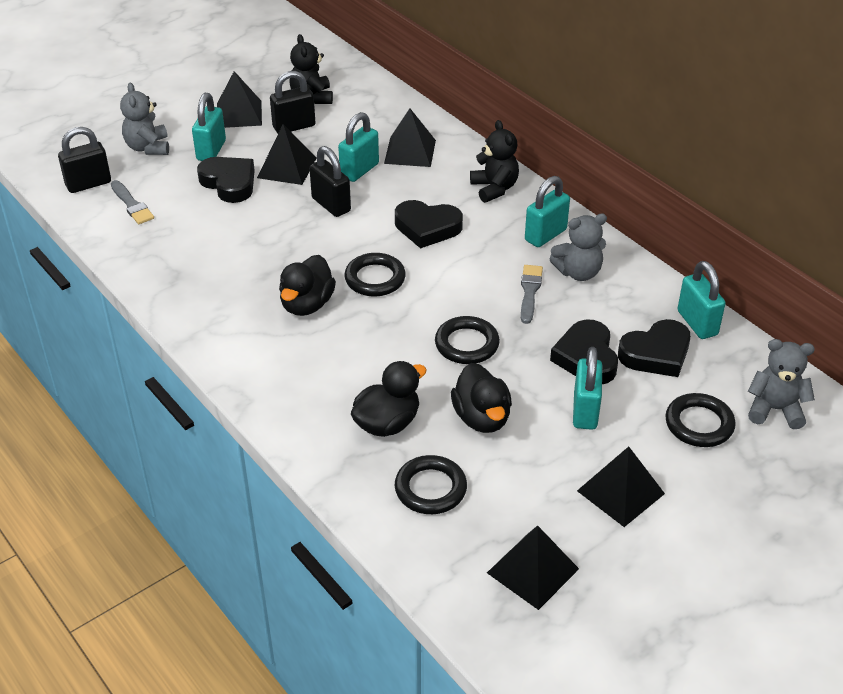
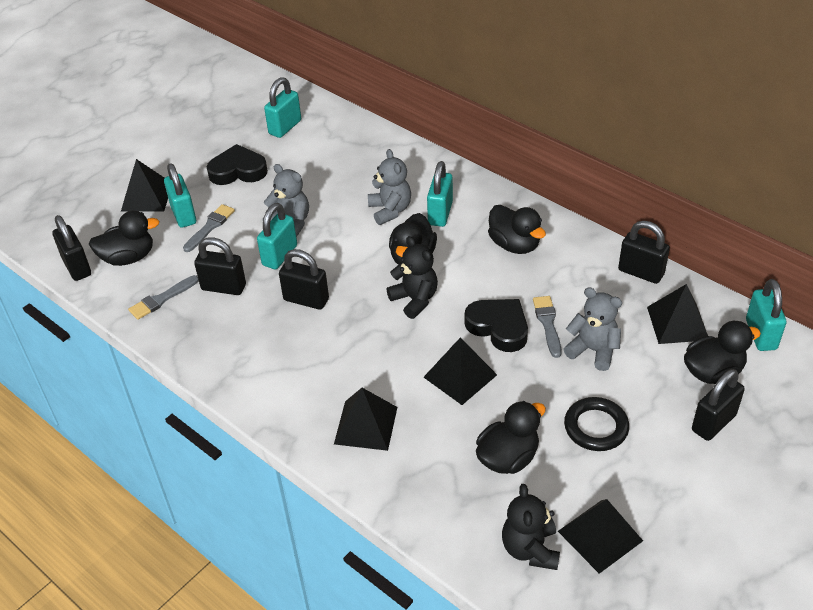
black duck: 3 -> 5
black heart: 4 -> 2
black padlock: 3 -> 5
black ring: 4 -> 1
grey brush: 2 -> 3

